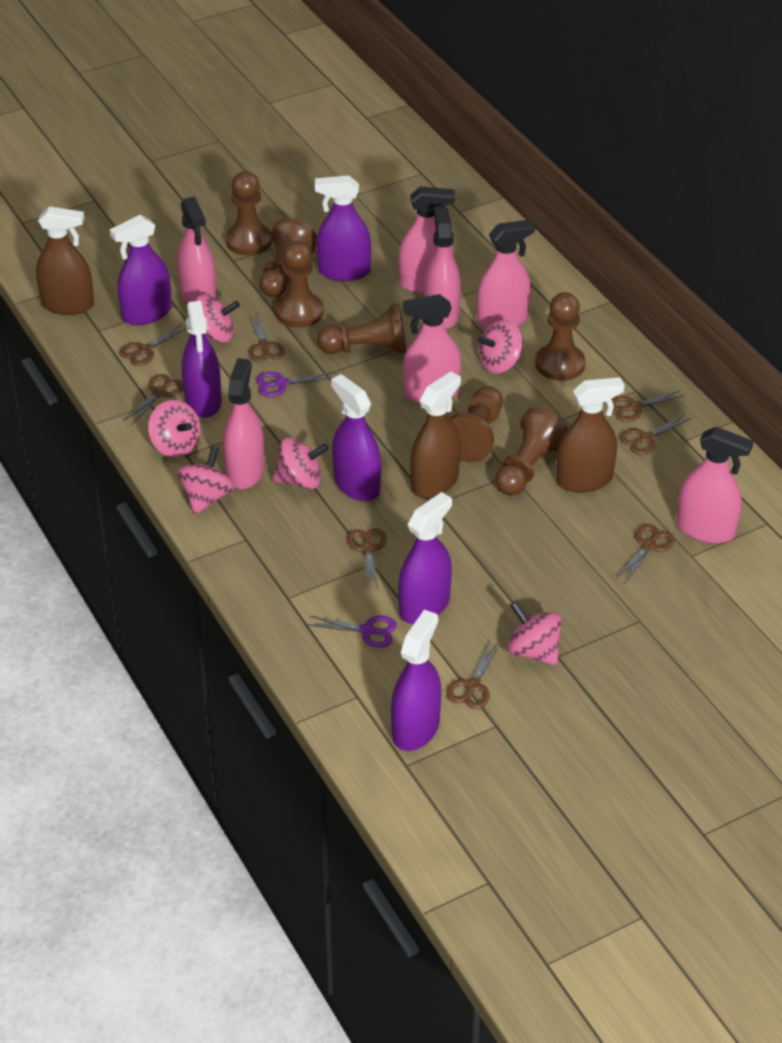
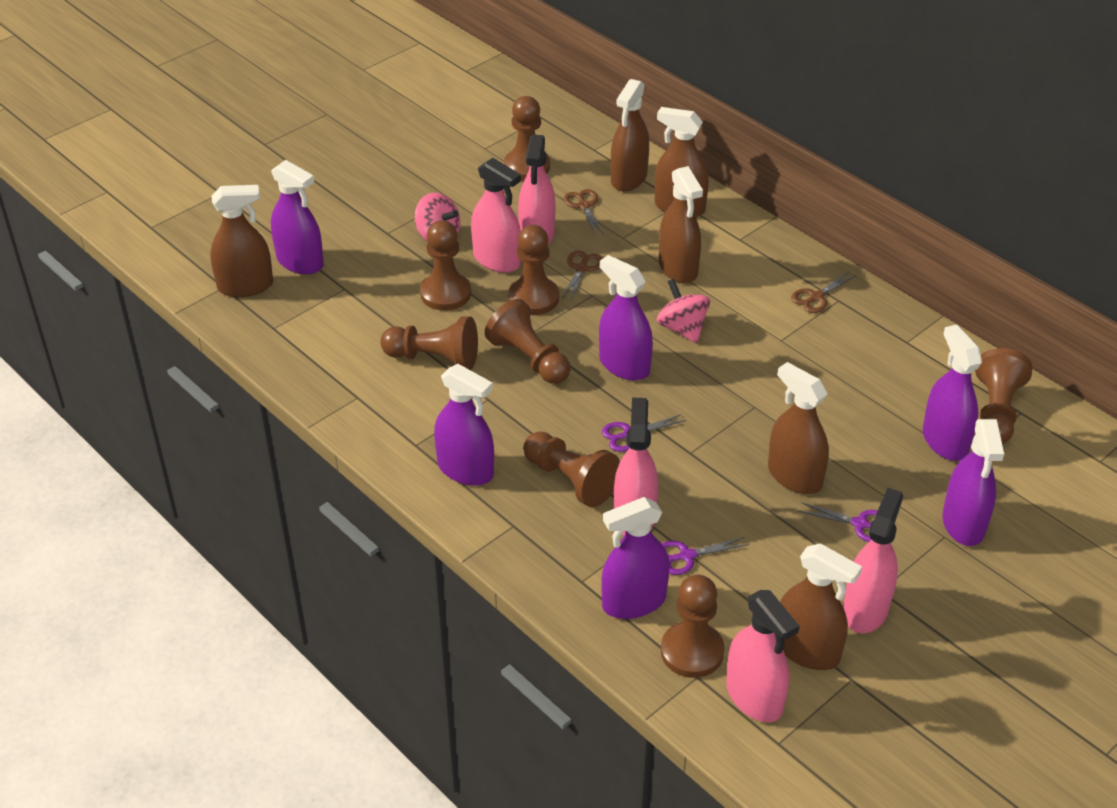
brown pawn: 7 -> 8
brown scissors: 8 -> 3
brown spray bottle: 3 -> 6
pink spinning top: 6 -> 2
pink spray bottle: 7 -> 5
purple scissors: 2 -> 3

